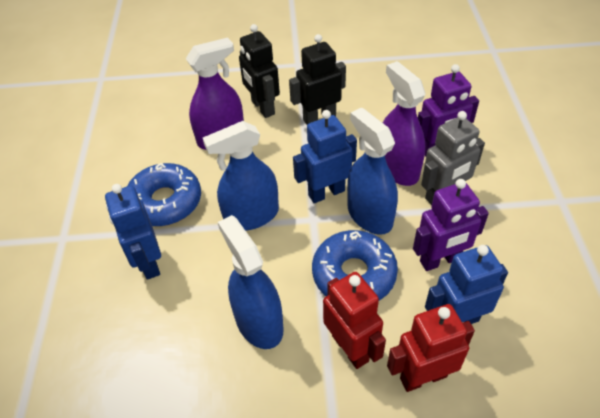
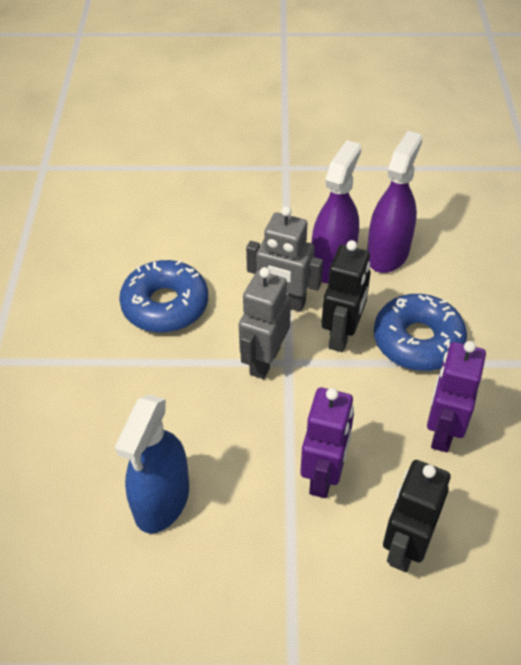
blue robot: 3 -> 0
blue spray bottle: 3 -> 1
grey robot: 1 -> 2
red robot: 2 -> 0

